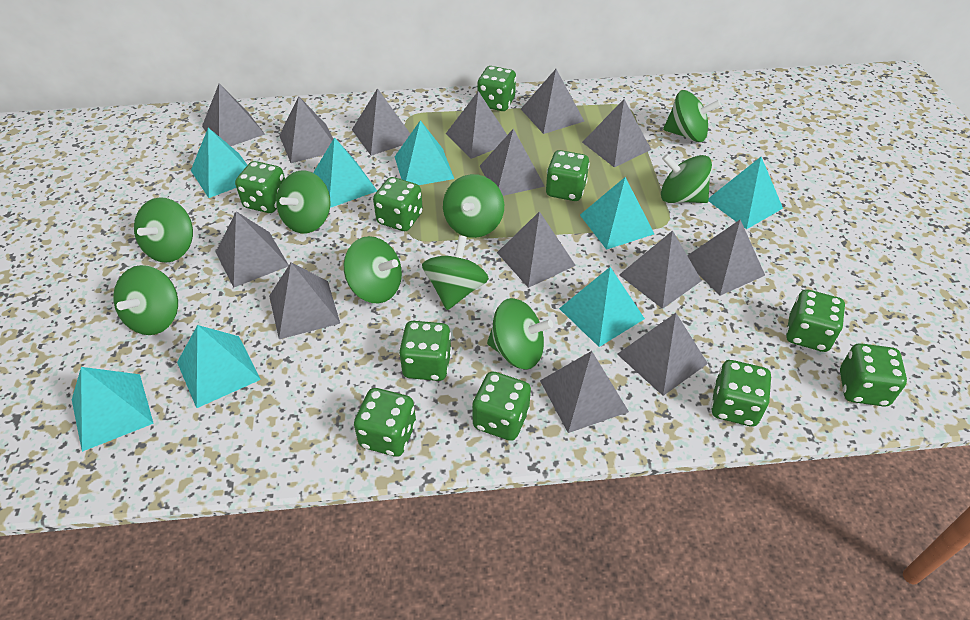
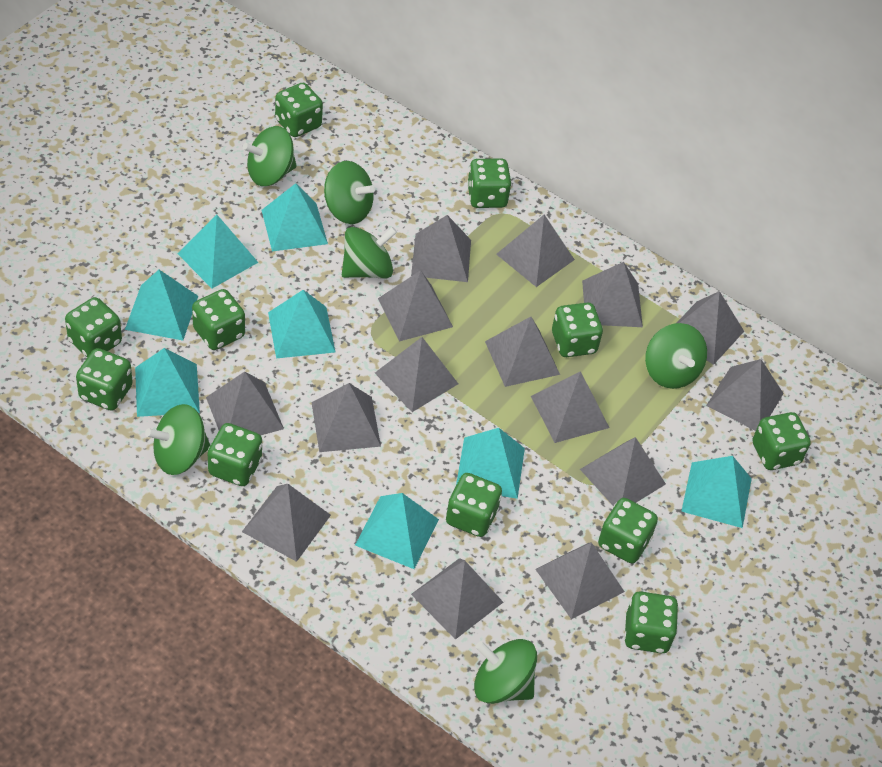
green dice: 10 -> 11
green spinning top: 9 -> 6
grey pyramid: 14 -> 15

